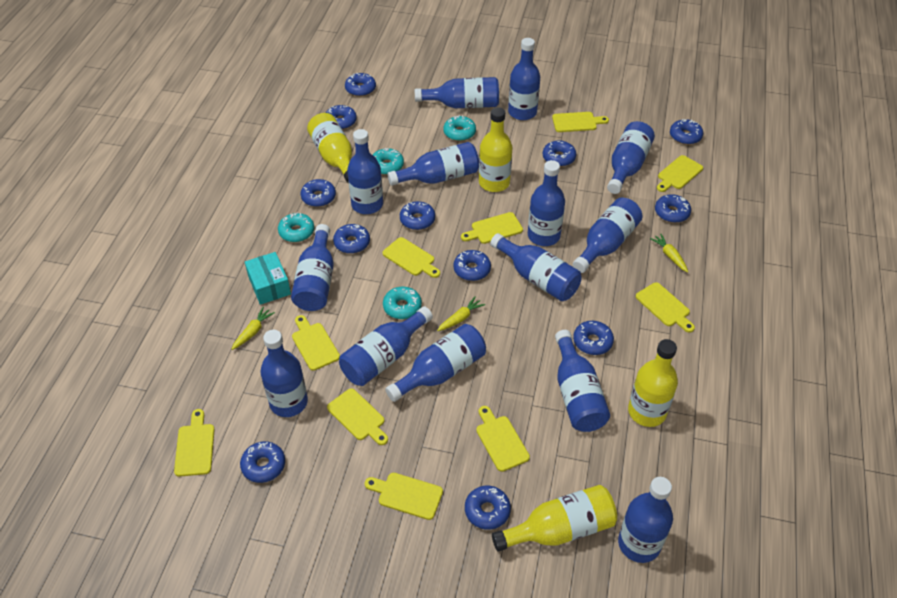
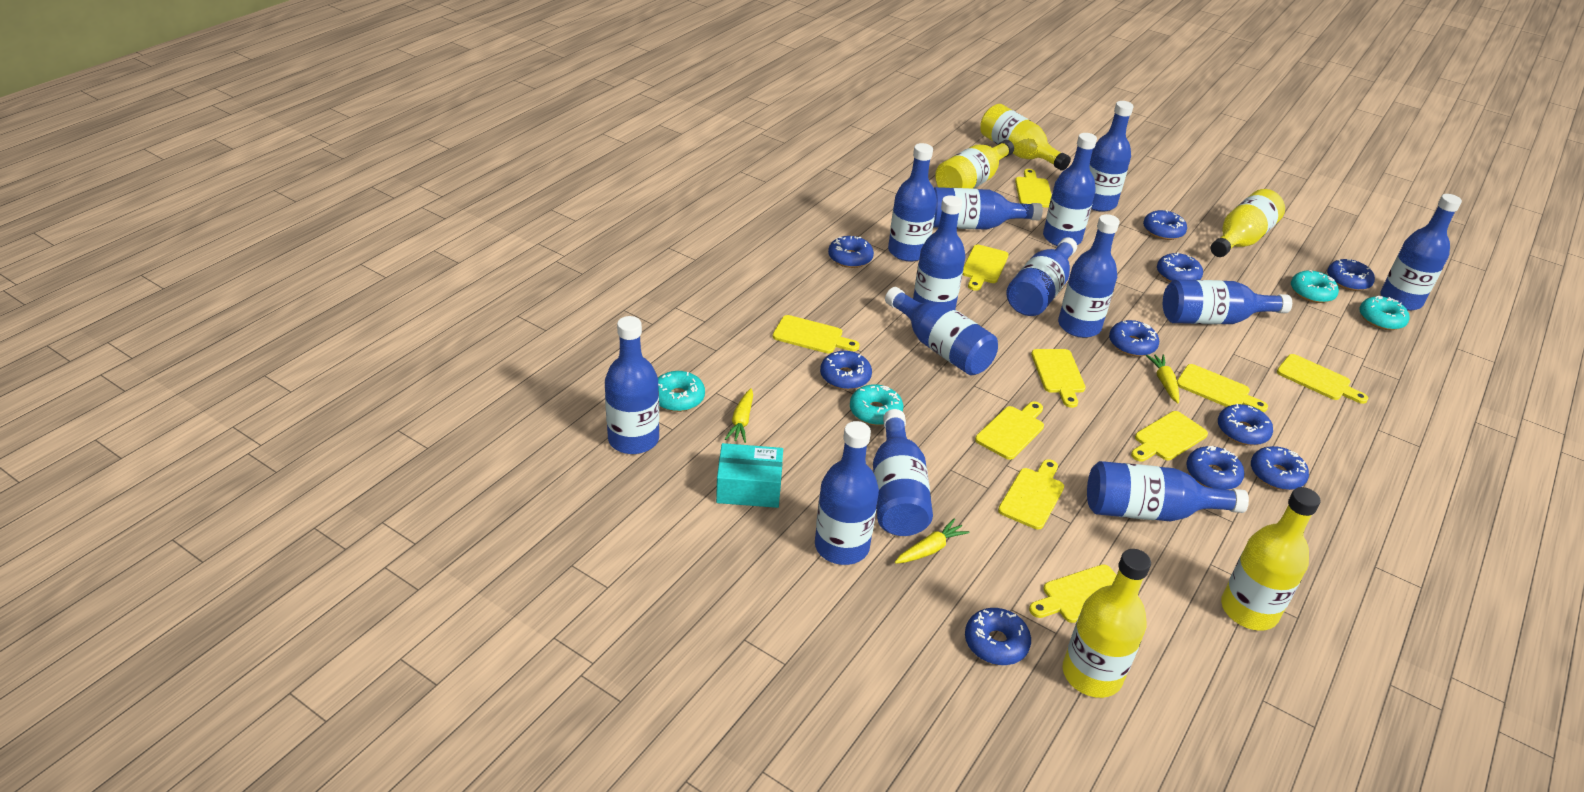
blue donut: 12 -> 10
yellow bottle: 4 -> 5

